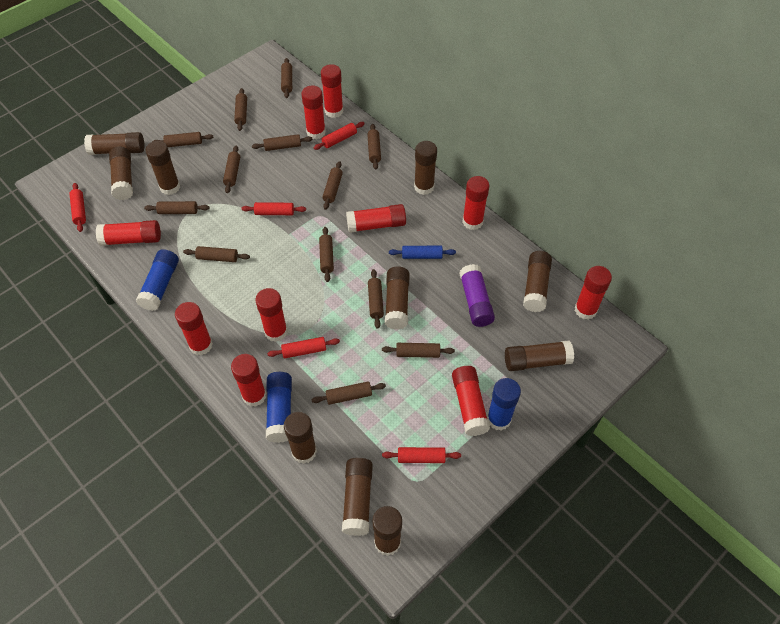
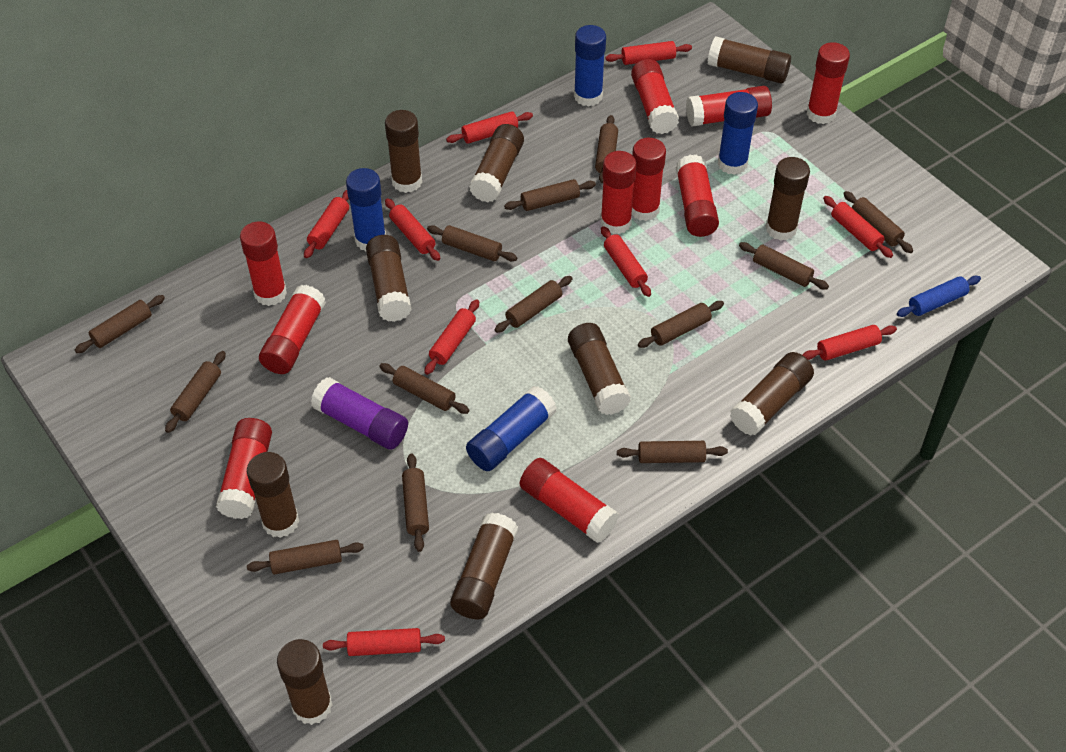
blue glue stick: 3 -> 4
red rolling pin: 5 -> 9

